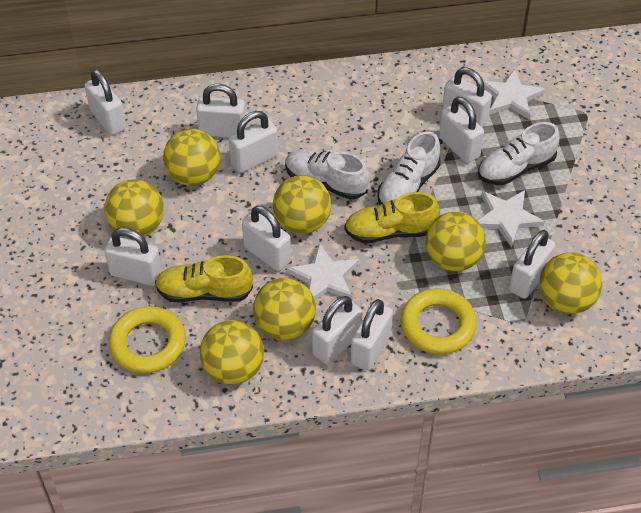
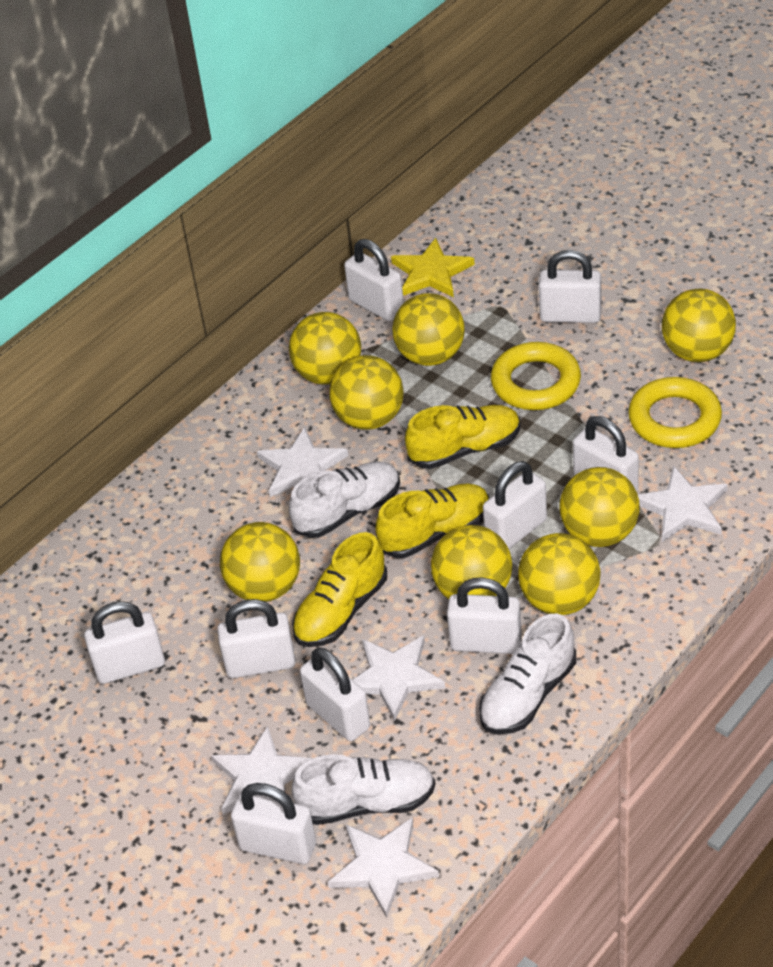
white padlock: 10 -> 9
white star: 3 -> 5
yellow ball: 7 -> 8
yellow shoe: 2 -> 3
yellow star: 0 -> 1

